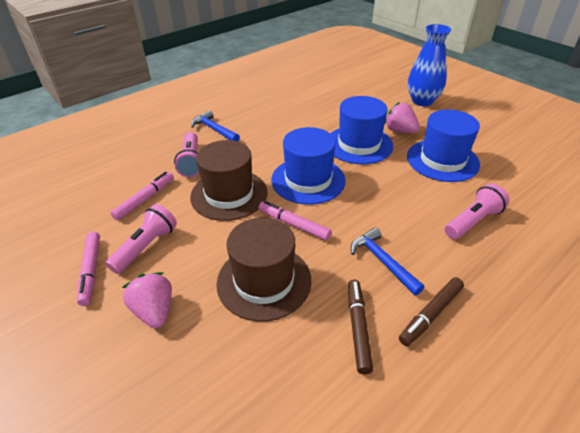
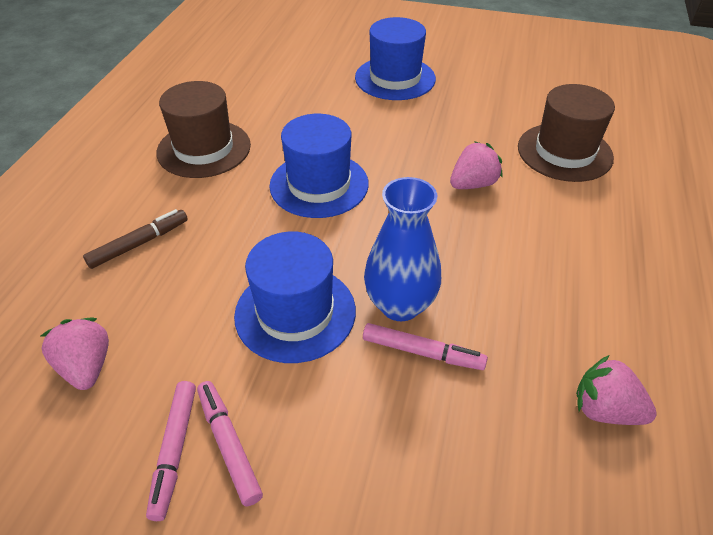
blue hammer: 2 -> 0
brown marker: 2 -> 1
pink flashlight: 3 -> 0
pink strawberry: 2 -> 3

